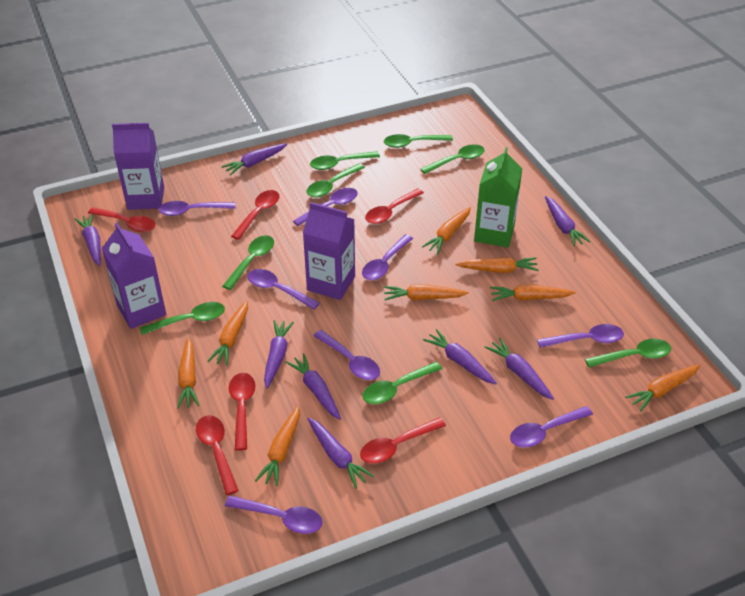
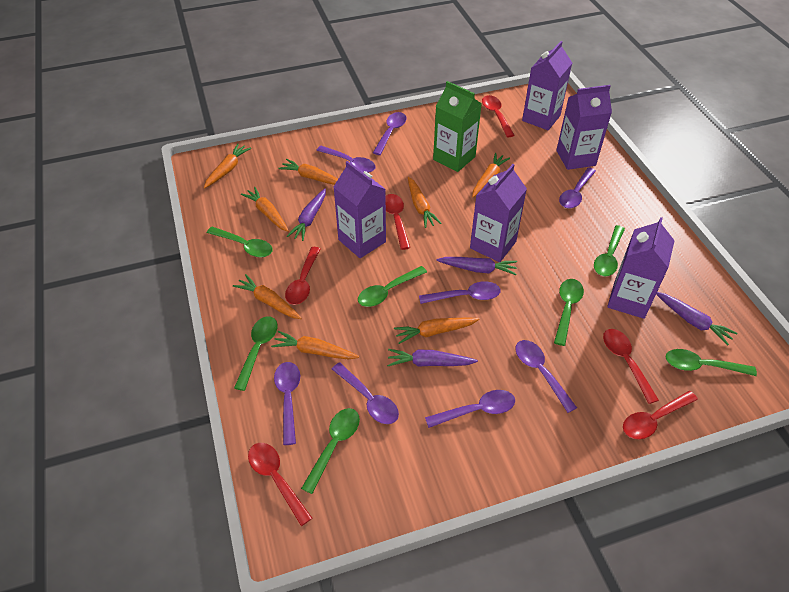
green spoon: 8 -> 7
purple carrot: 8 -> 4
purple carton: 3 -> 5

